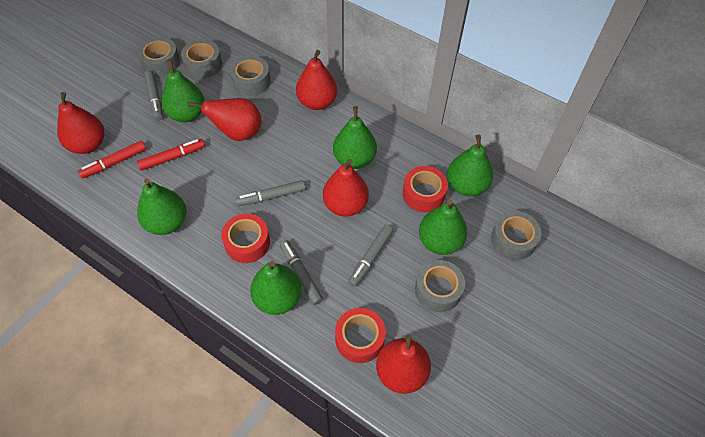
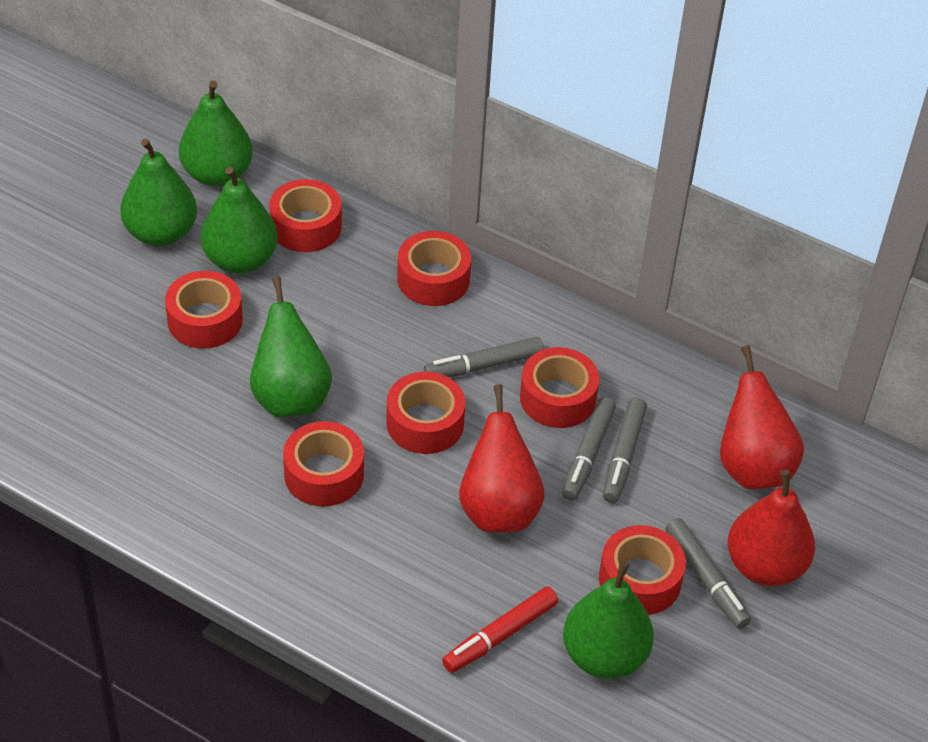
green pear: 6 -> 5
grey tape: 5 -> 0
red marker: 2 -> 1
red pear: 5 -> 3
red tape: 3 -> 7

